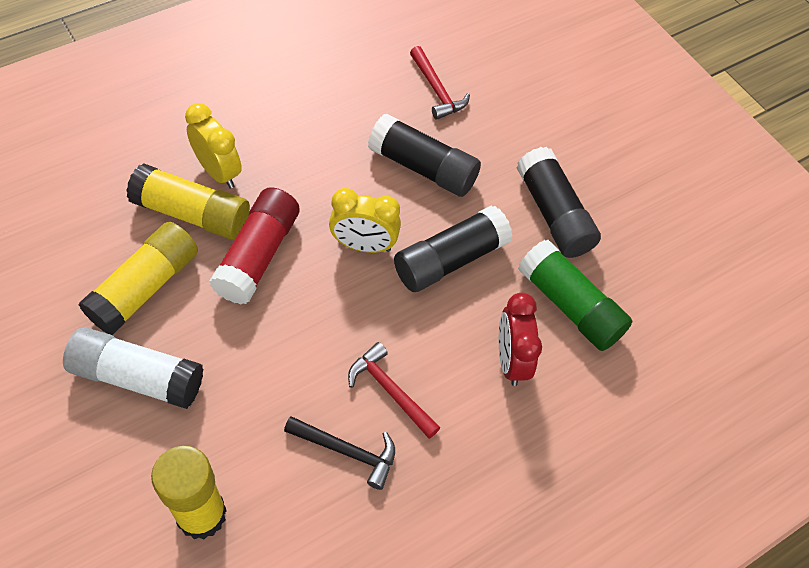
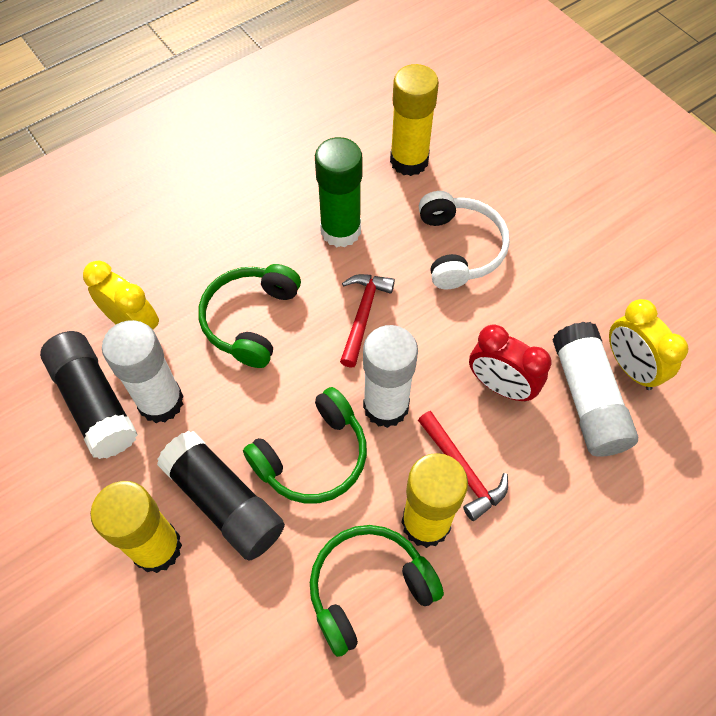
black glue stick: 3 -> 2
black hammer: 1 -> 0
green headphones: 0 -> 3
red glue stick: 1 -> 0
white glue stick: 1 -> 3
white headphones: 0 -> 1

